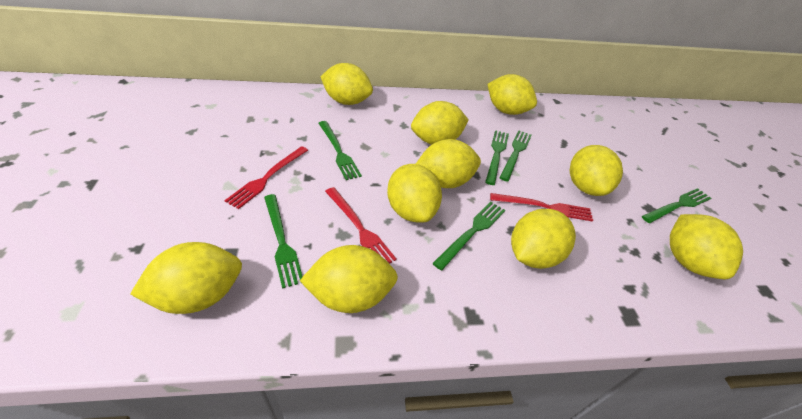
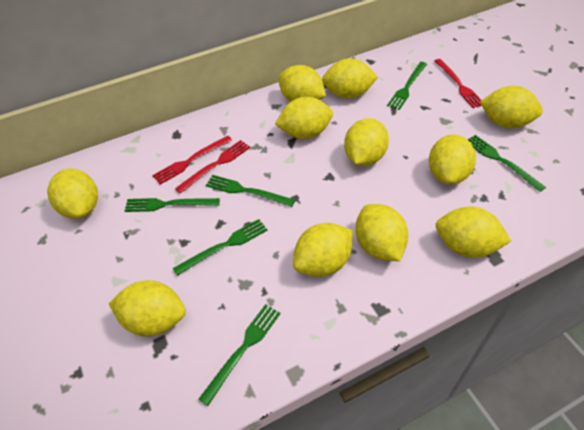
yellow lemon: 10 -> 11

